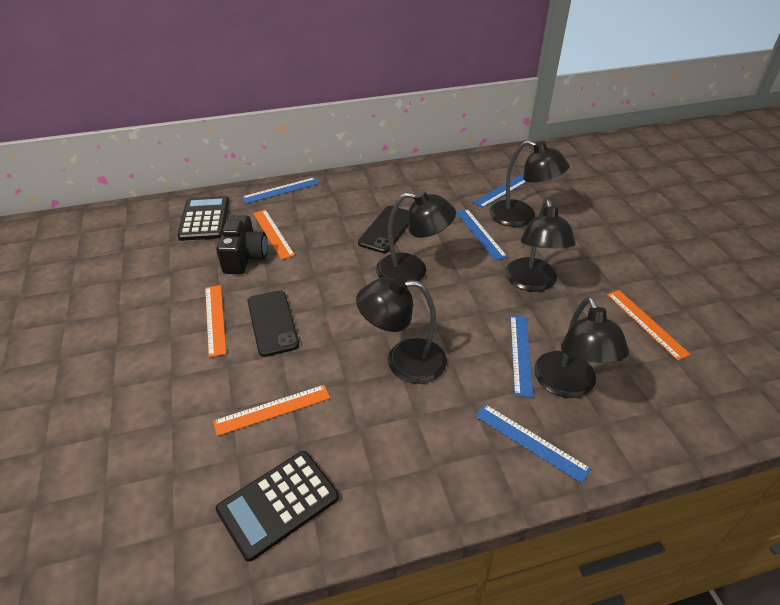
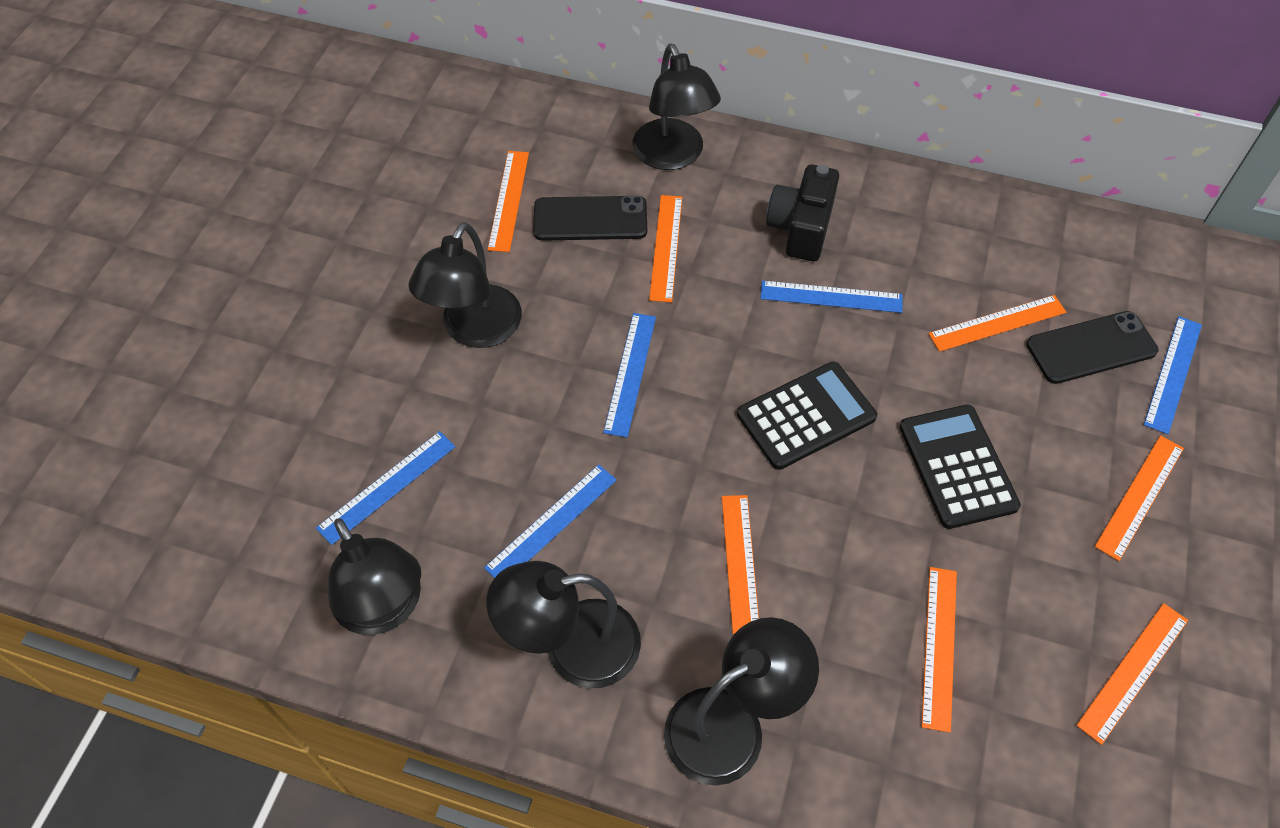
orange ruler: 4 -> 7

